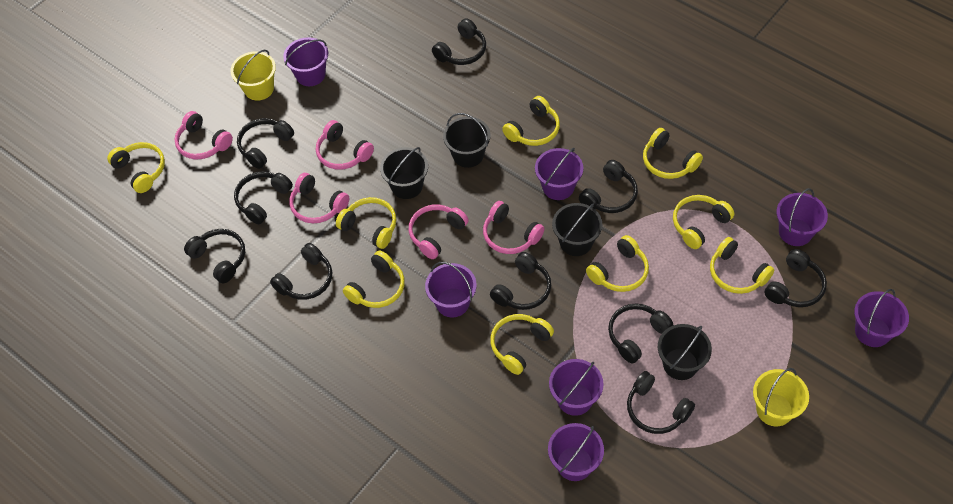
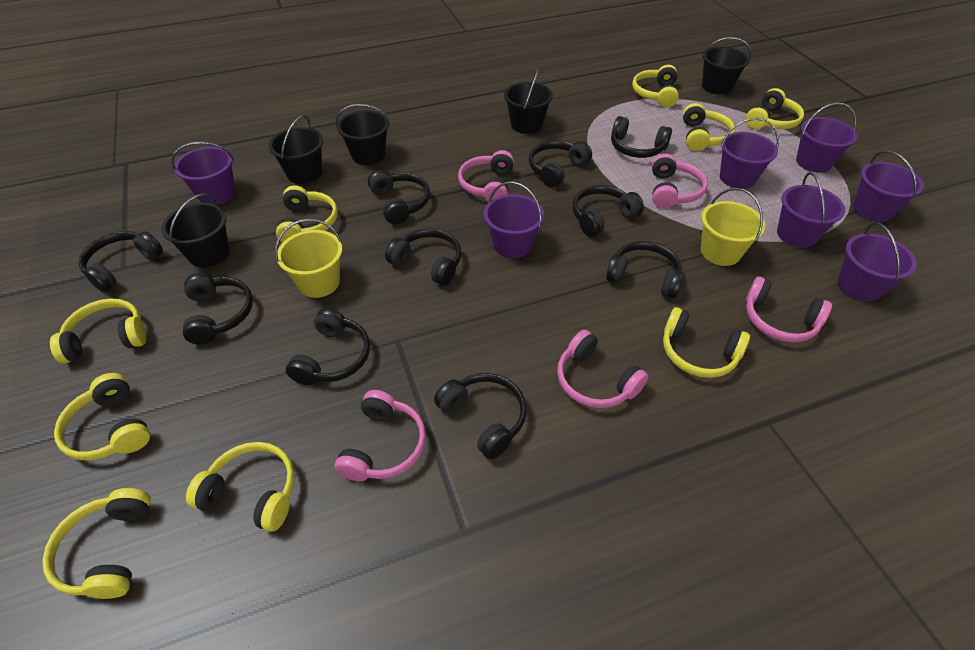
black bucket: 4 -> 5

